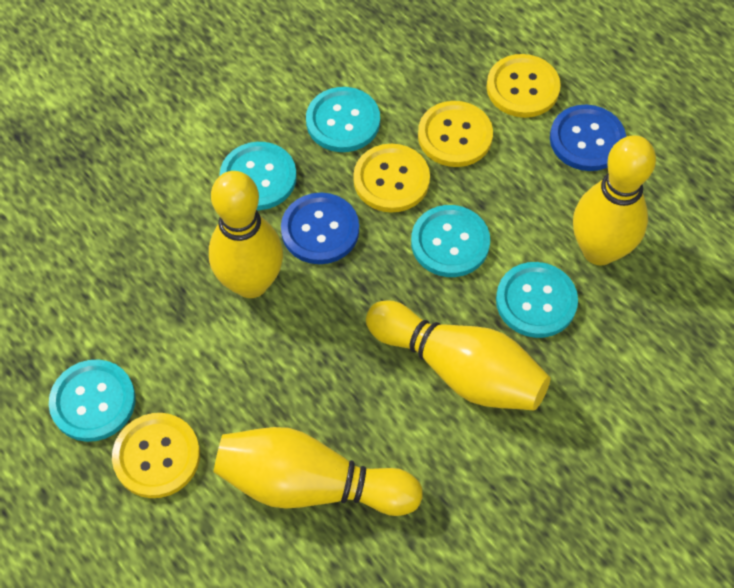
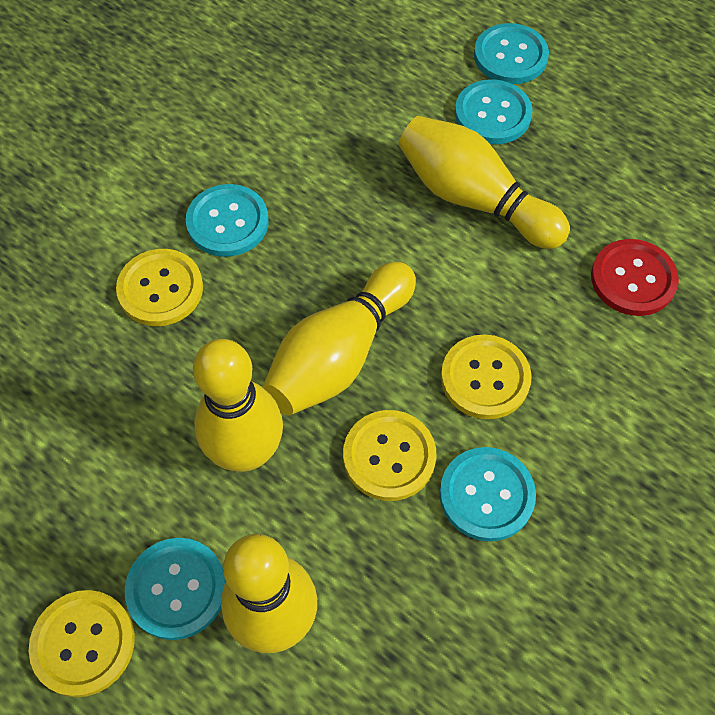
blue button: 2 -> 0
red button: 0 -> 1

